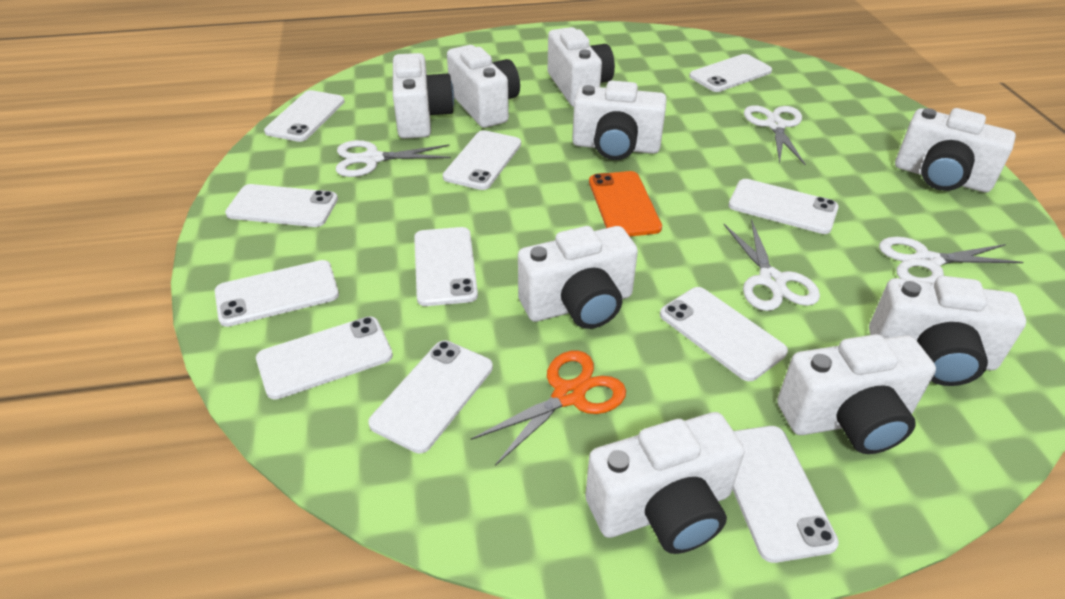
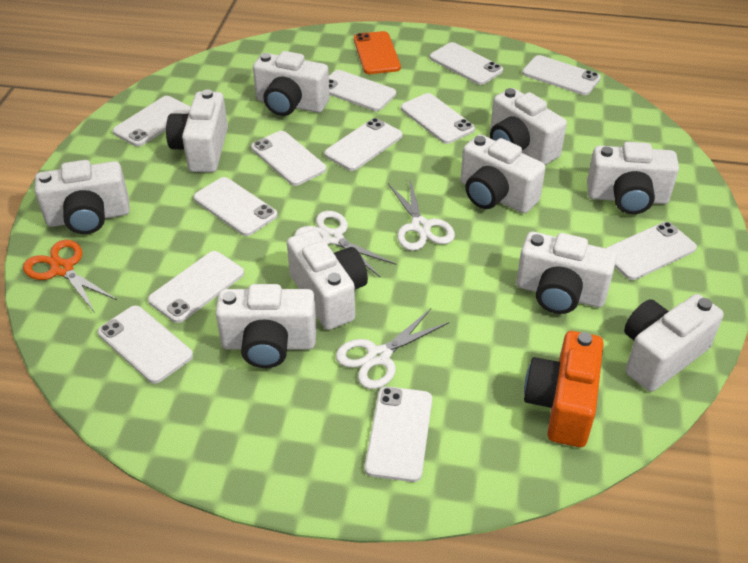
orange camera: 0 -> 1
white camera: 9 -> 10
white phone: 11 -> 12
white scissors: 4 -> 3

